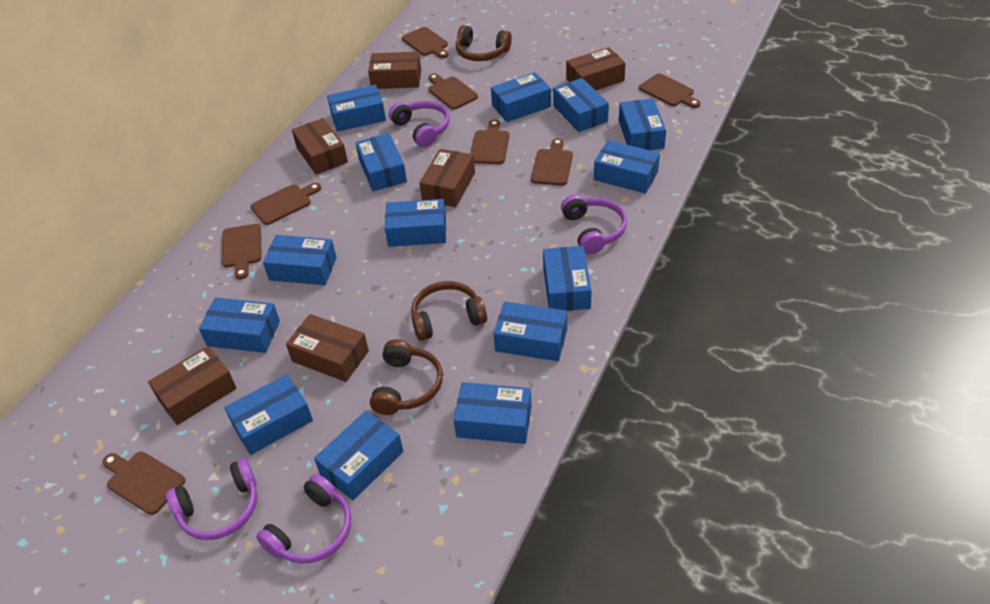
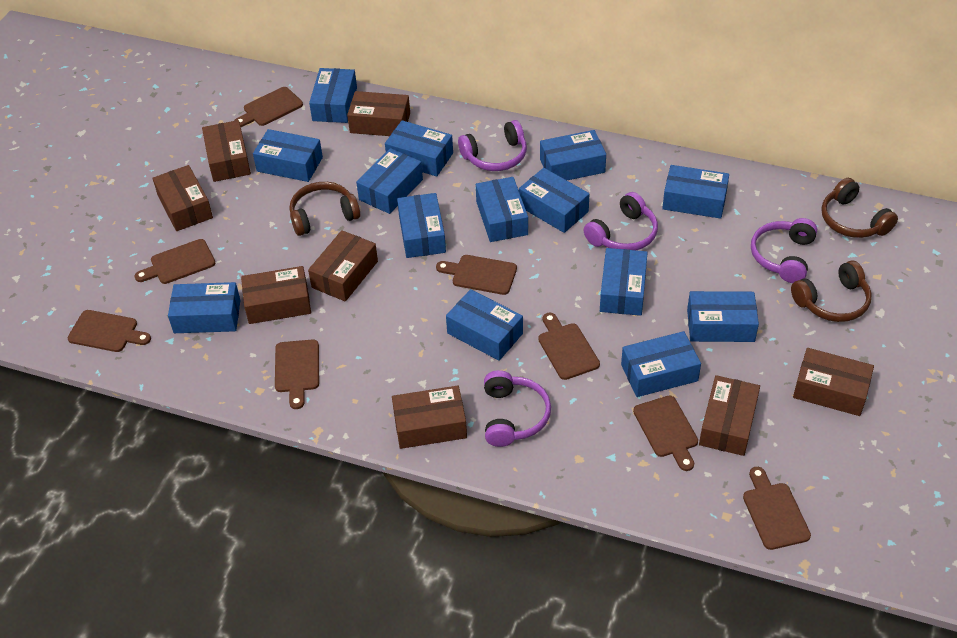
brown box: 6 -> 8

